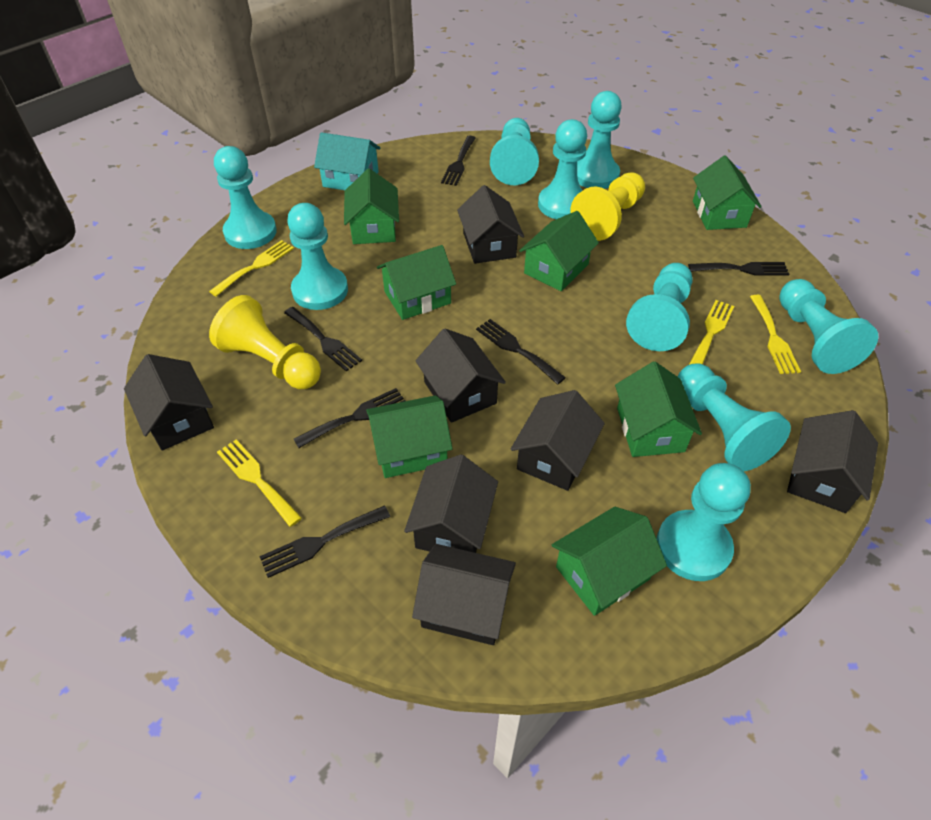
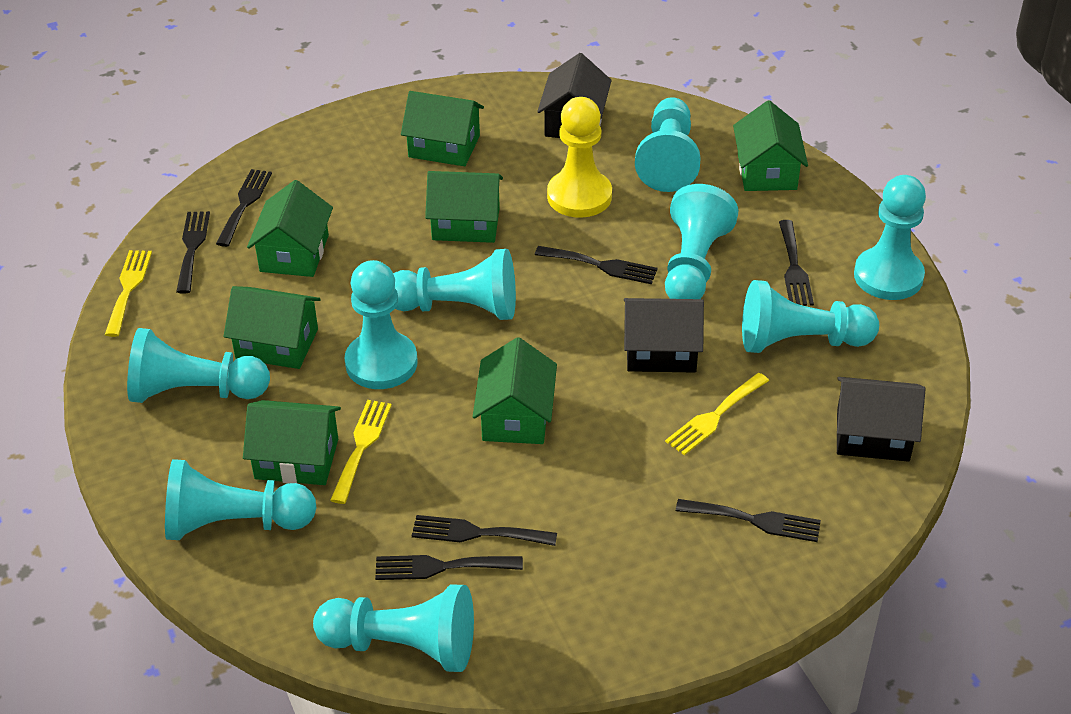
black fork: 6 -> 7
black house: 7 -> 3
turquoise house: 1 -> 0
yellow fork: 4 -> 3
yellow pawn: 2 -> 1

